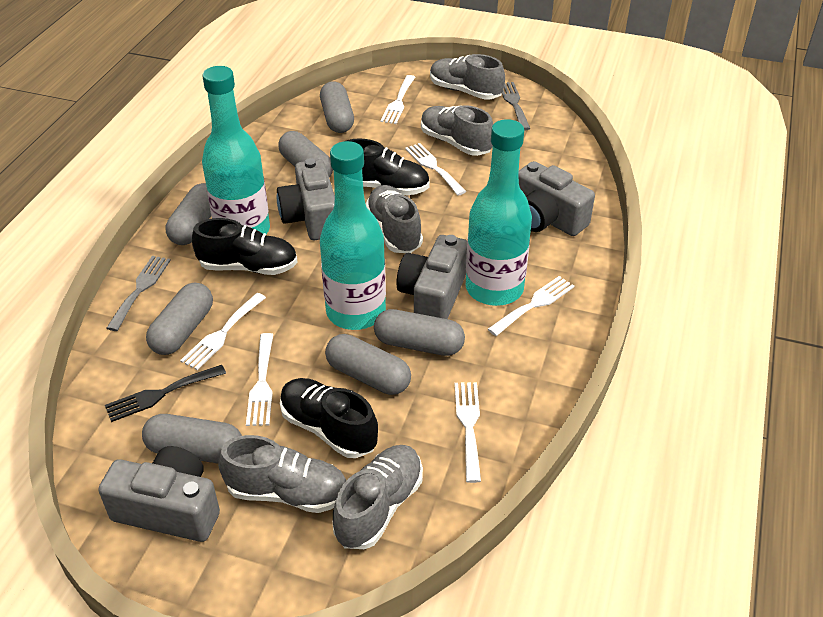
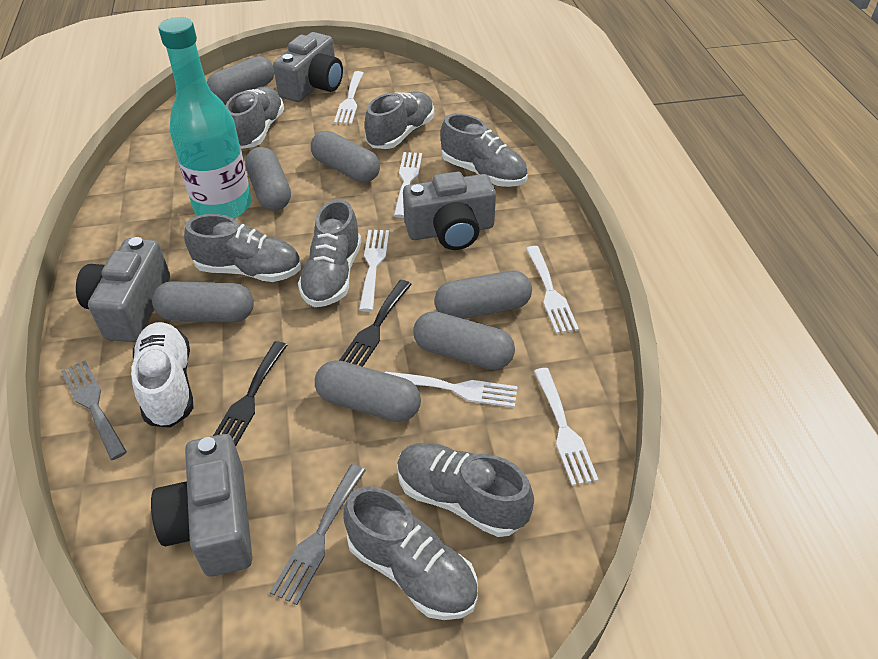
black fork: 1 -> 2
black shoe: 3 -> 0
grey shoe: 5 -> 7
turquoise bottle: 3 -> 1
white shoe: 0 -> 1

